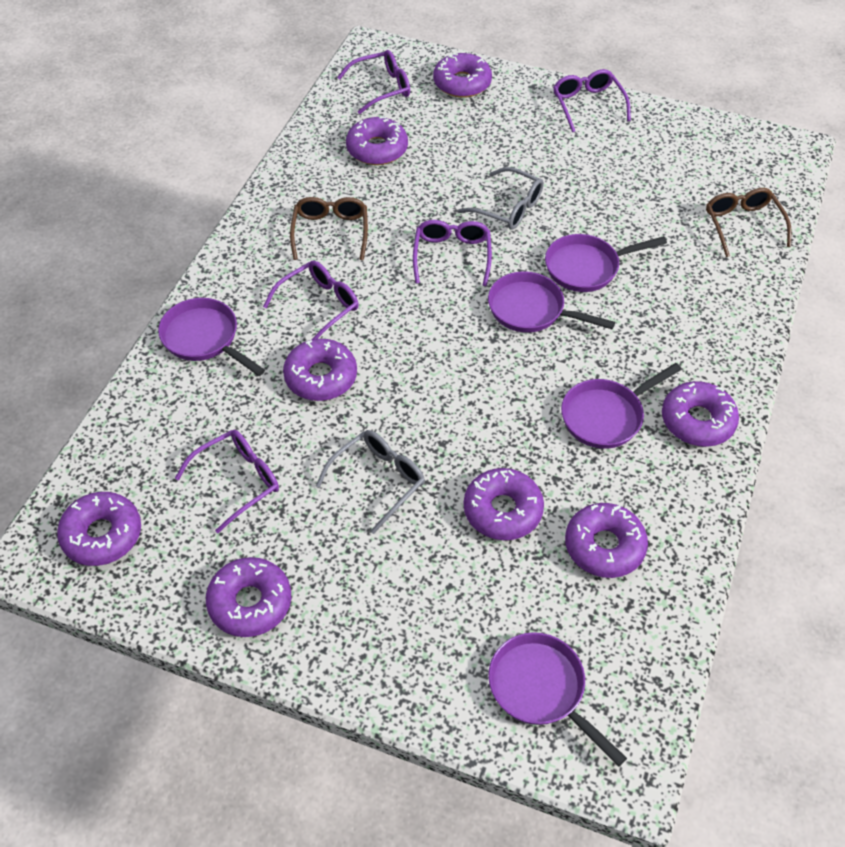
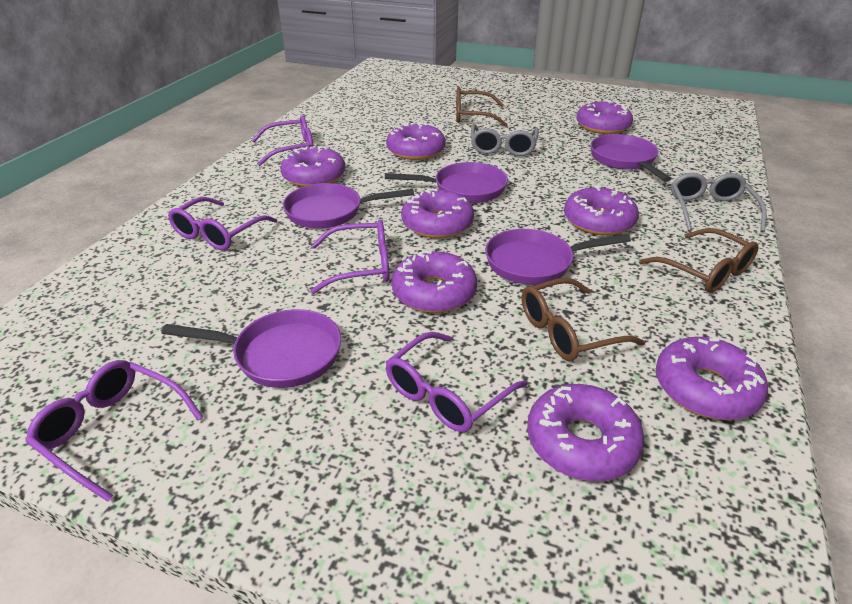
brown glasses: 2 -> 3

